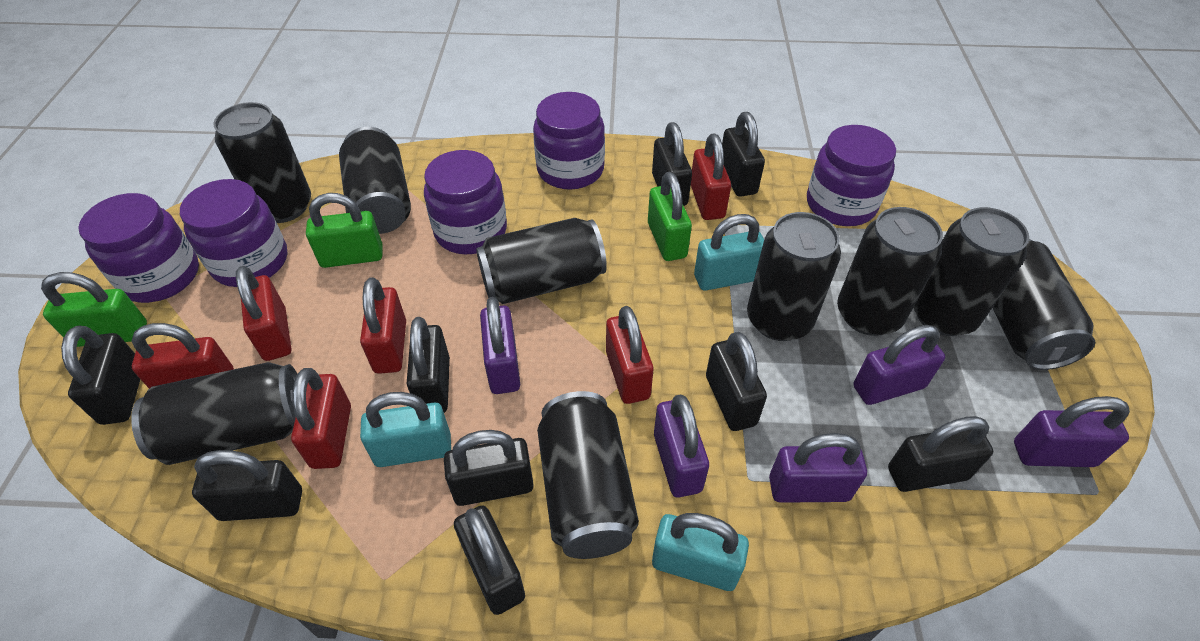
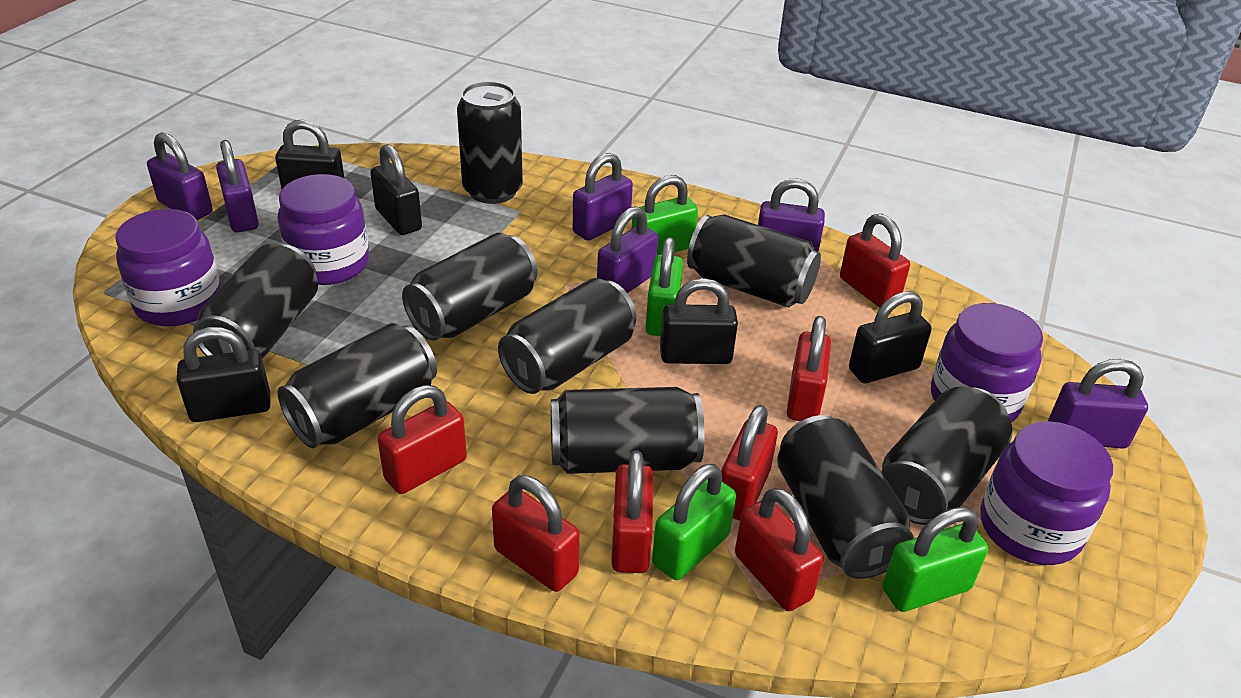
black padlock: 9 -> 5
green padlock: 3 -> 4
purple jar: 5 -> 4
purple padlock: 5 -> 6
red padlock: 6 -> 7
turquoise padlock: 3 -> 0

